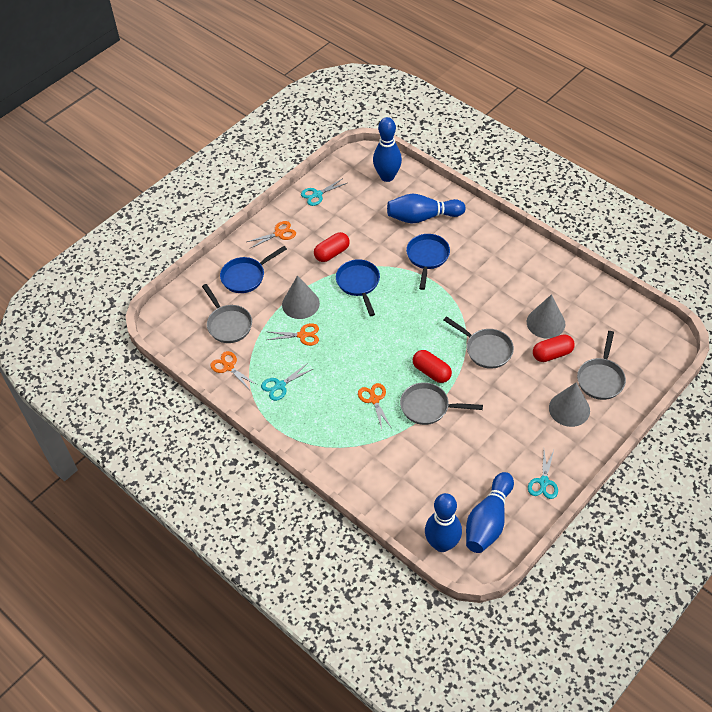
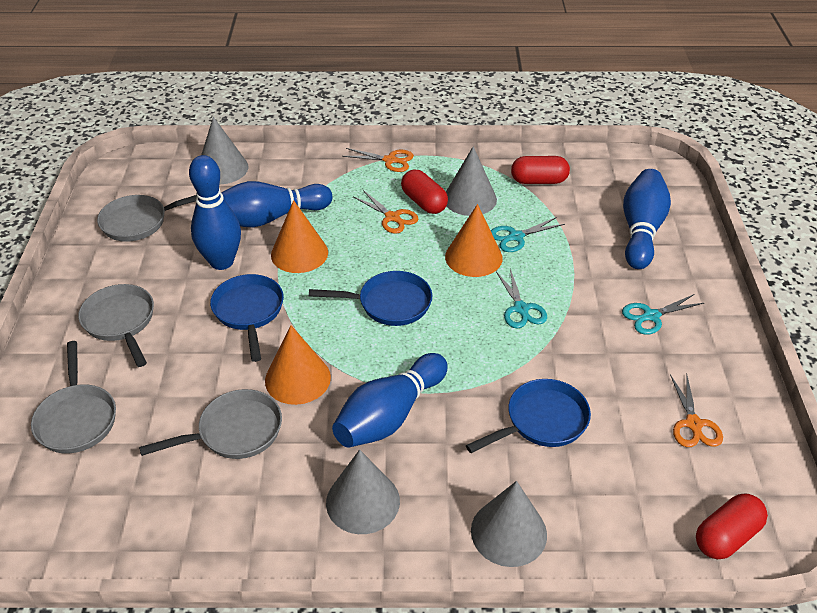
grey cone: 3 -> 4
orange cone: 0 -> 3
orange scissors: 4 -> 3

